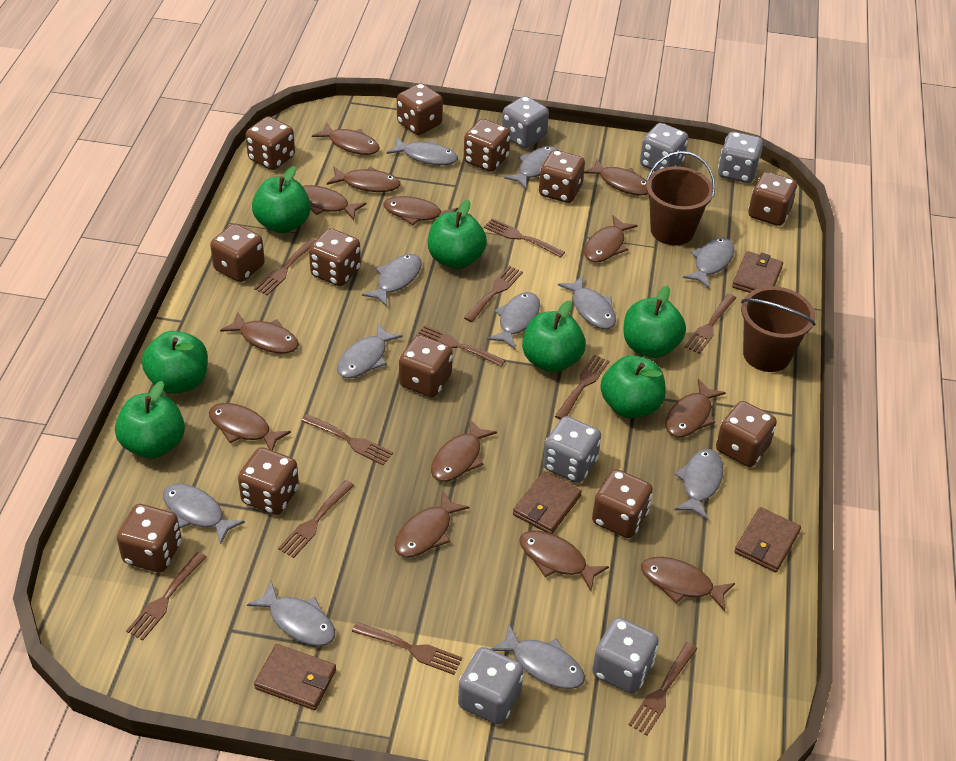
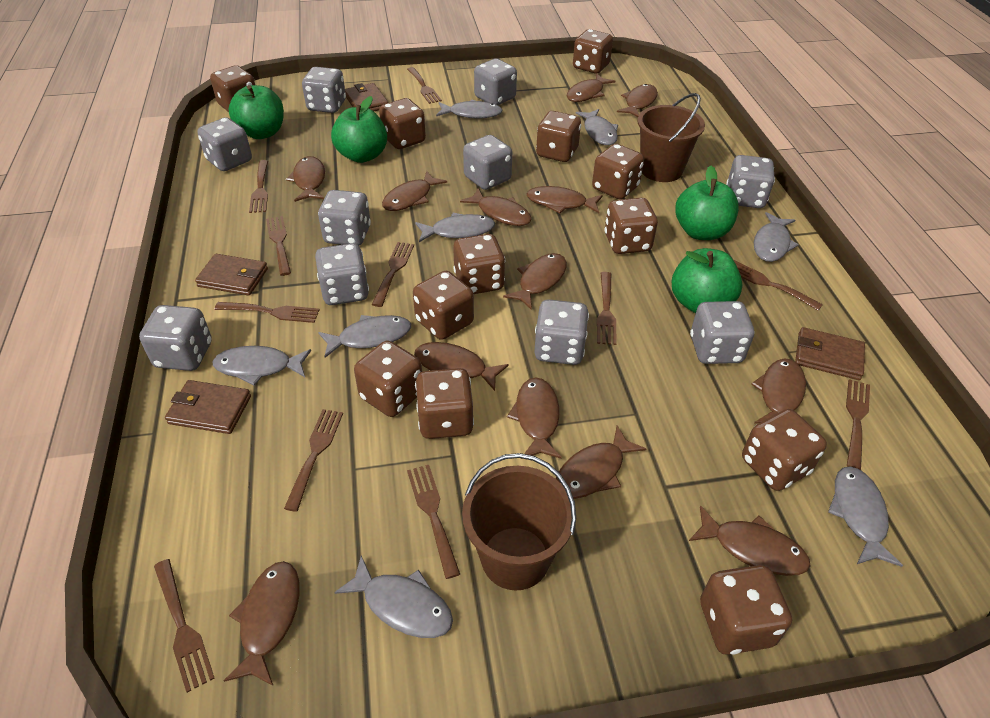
green apple: 7 -> 4
grey dice: 6 -> 10
grey fish: 11 -> 8

